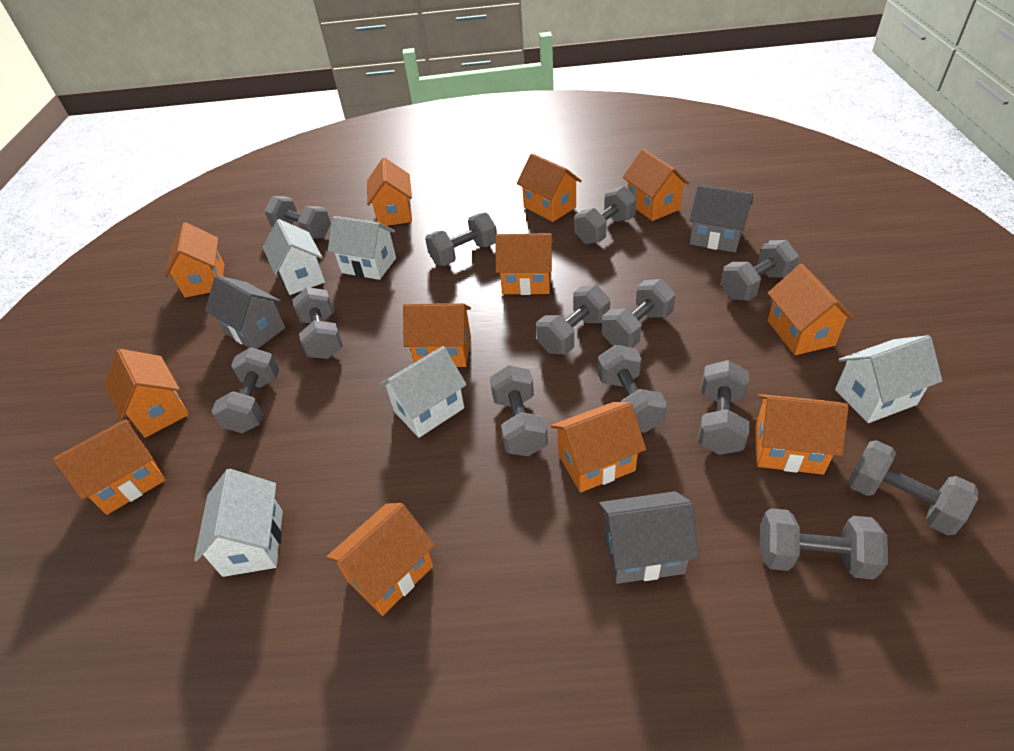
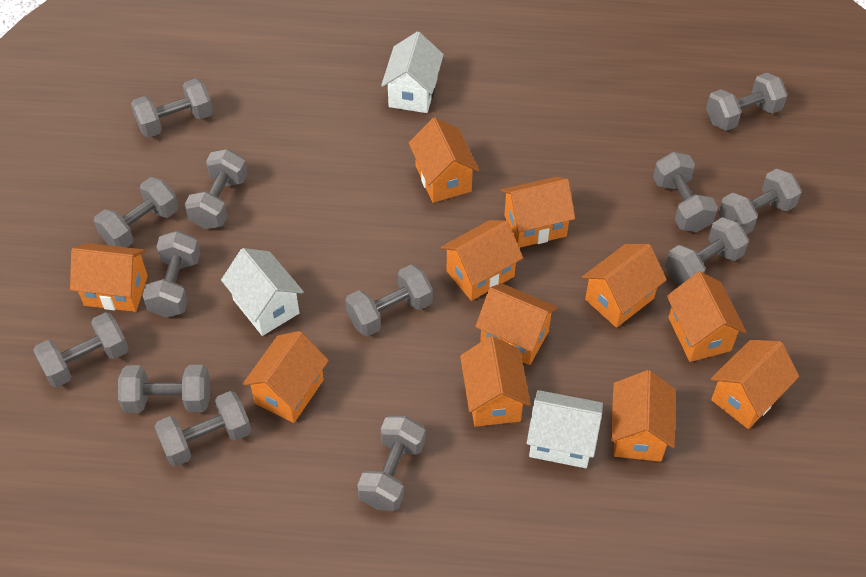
grey house: 3 -> 0
orange house: 12 -> 11
white house: 5 -> 3

